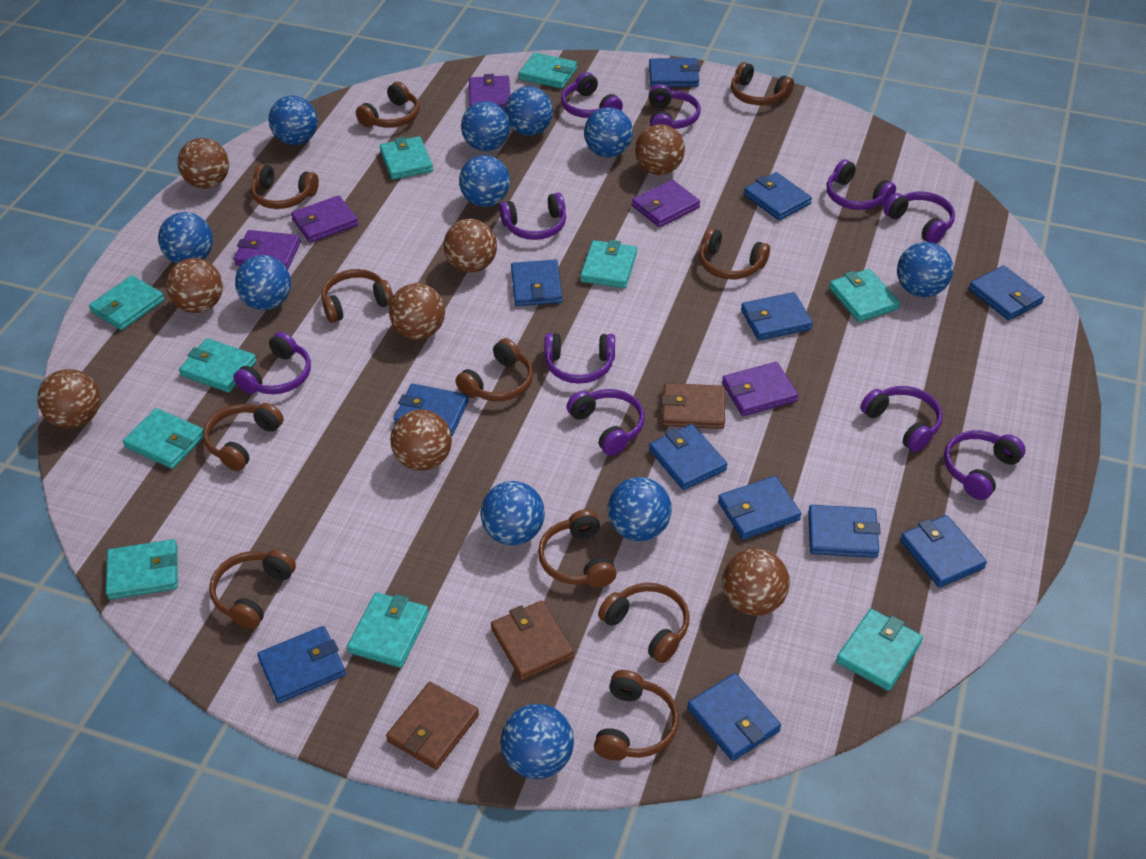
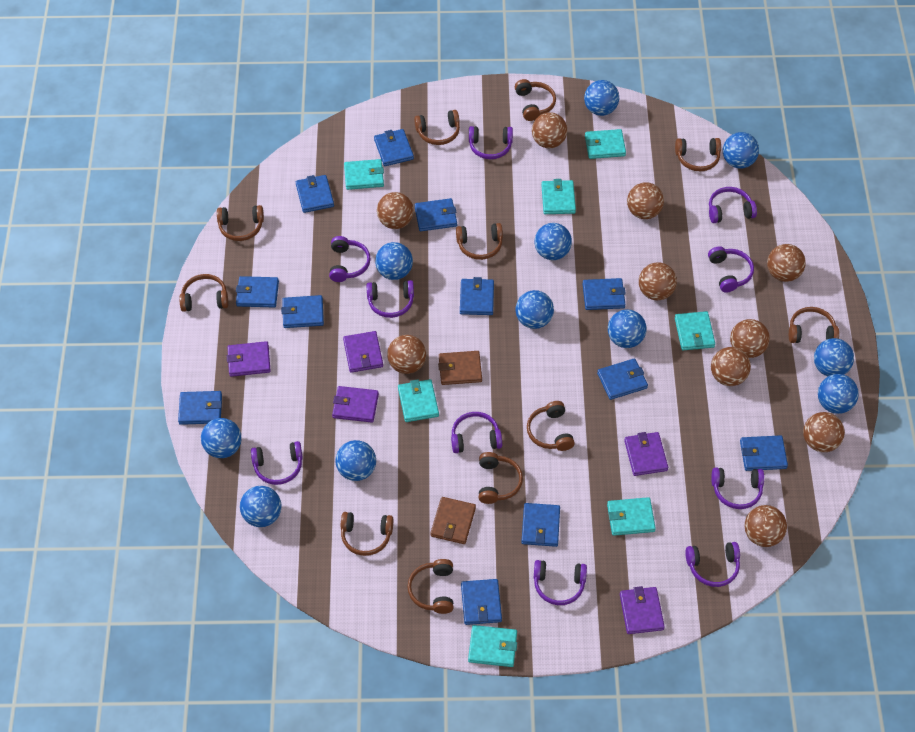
brown ball: 8 -> 10
brown wallet: 3 -> 2
turquoise wallet: 10 -> 7

